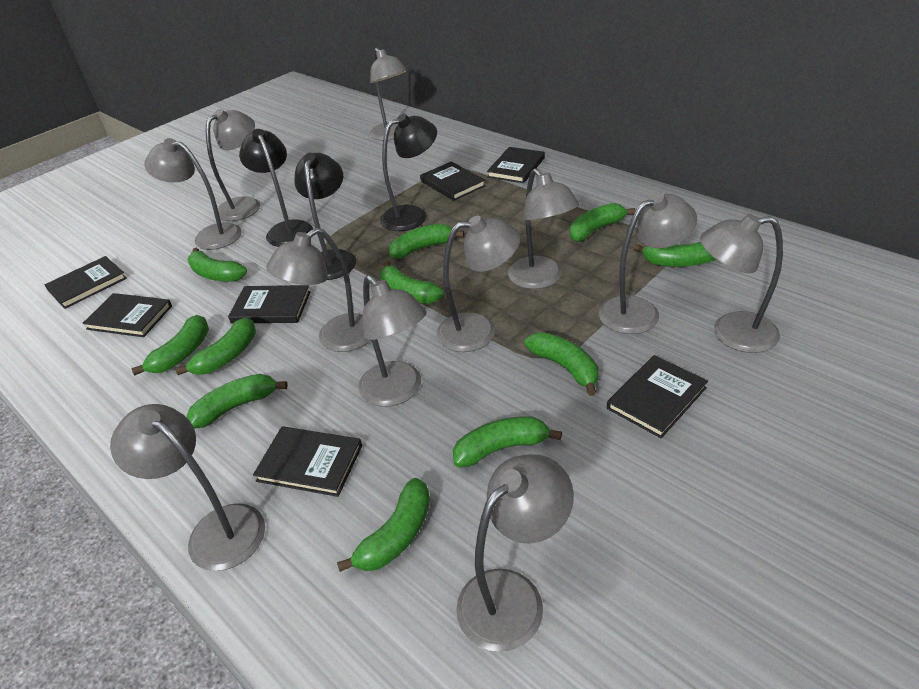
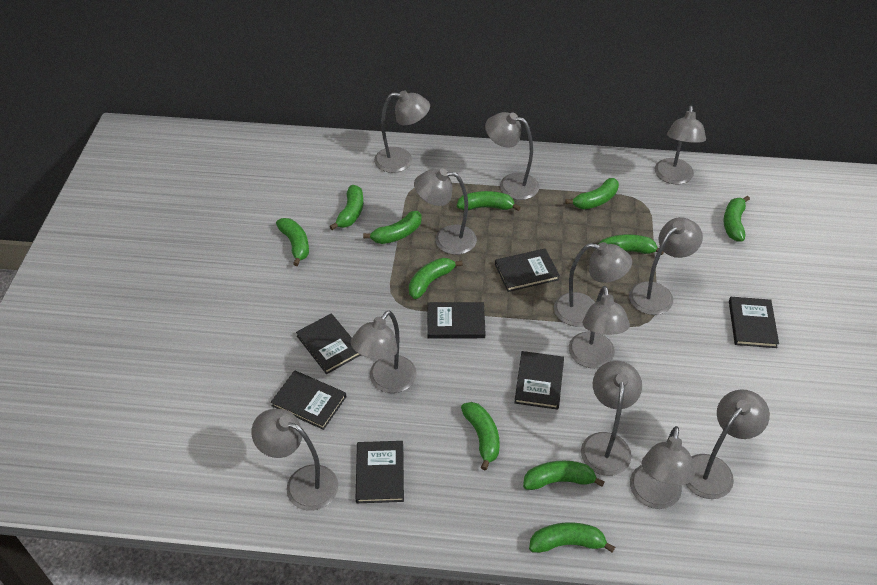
black lamp: 3 -> 0
grey lamp: 11 -> 12

